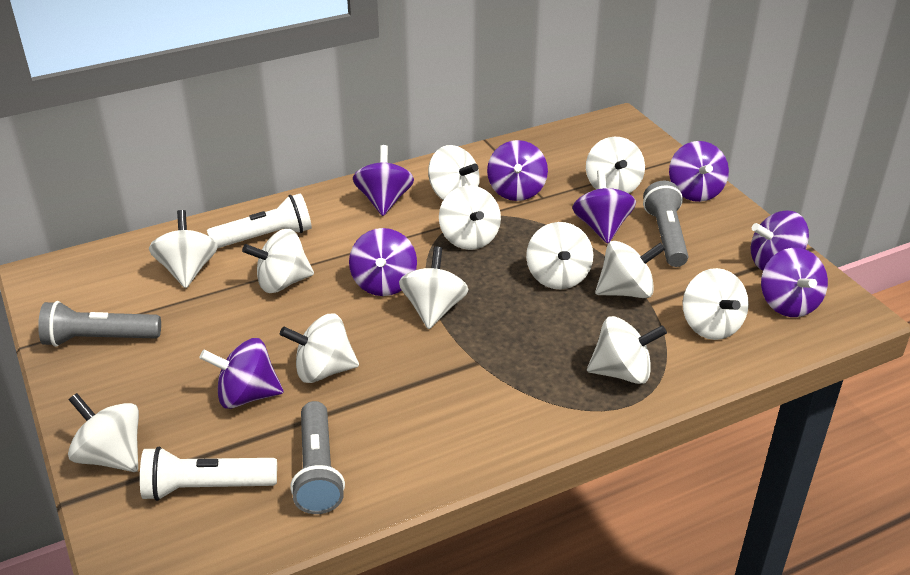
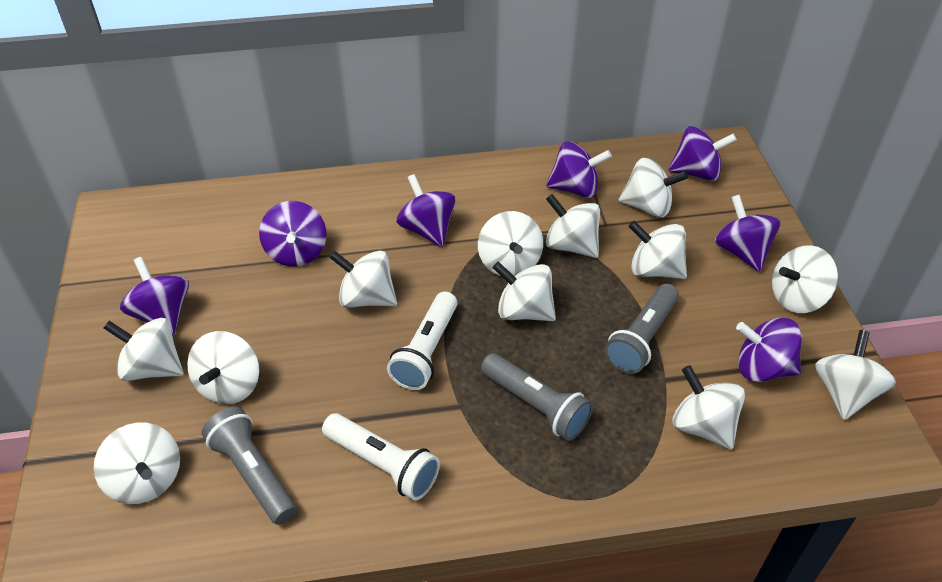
purple spinning top: 8 -> 7

